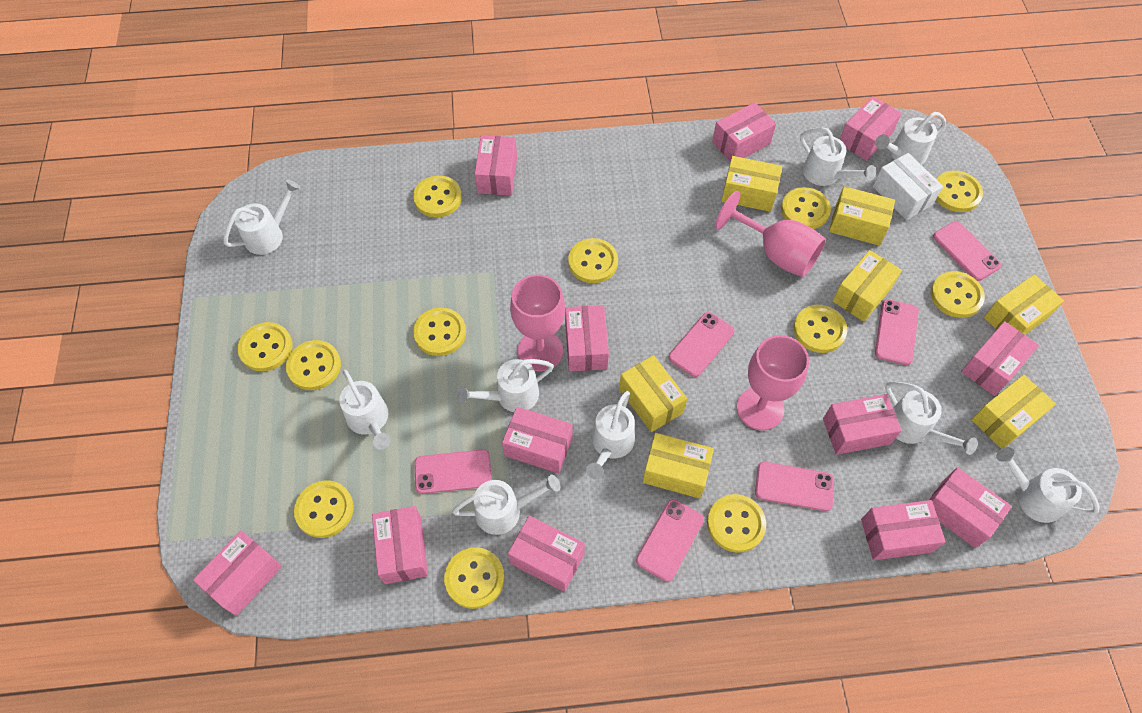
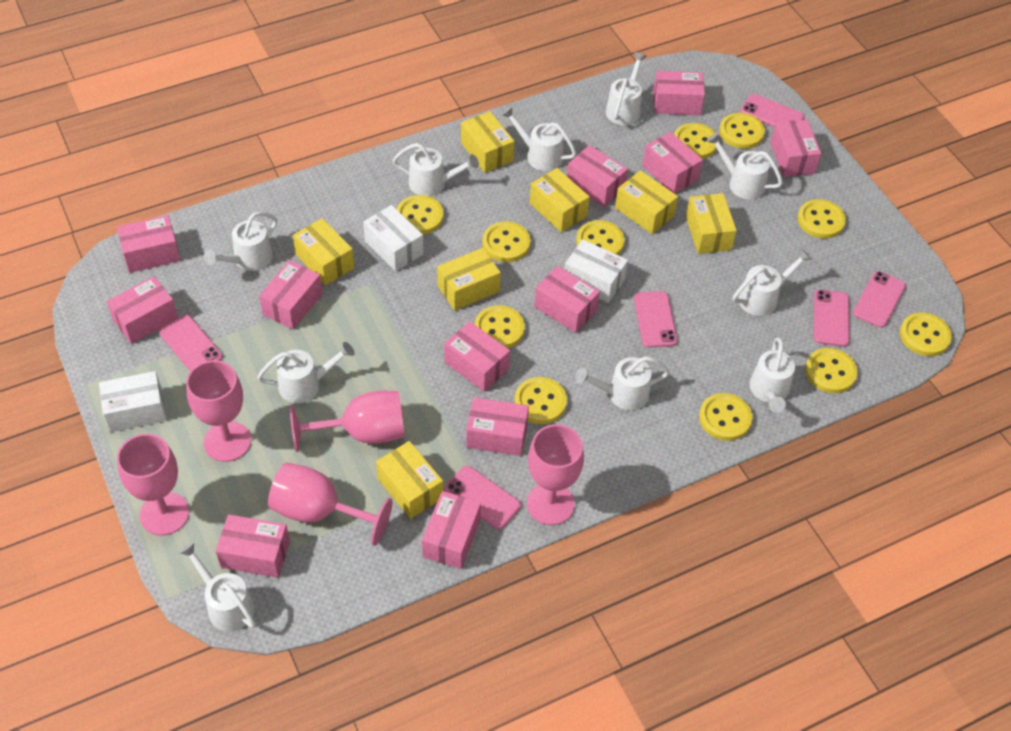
pink goblet: 3 -> 5
white box: 1 -> 3
white watering can: 9 -> 10
yellow button: 12 -> 11

